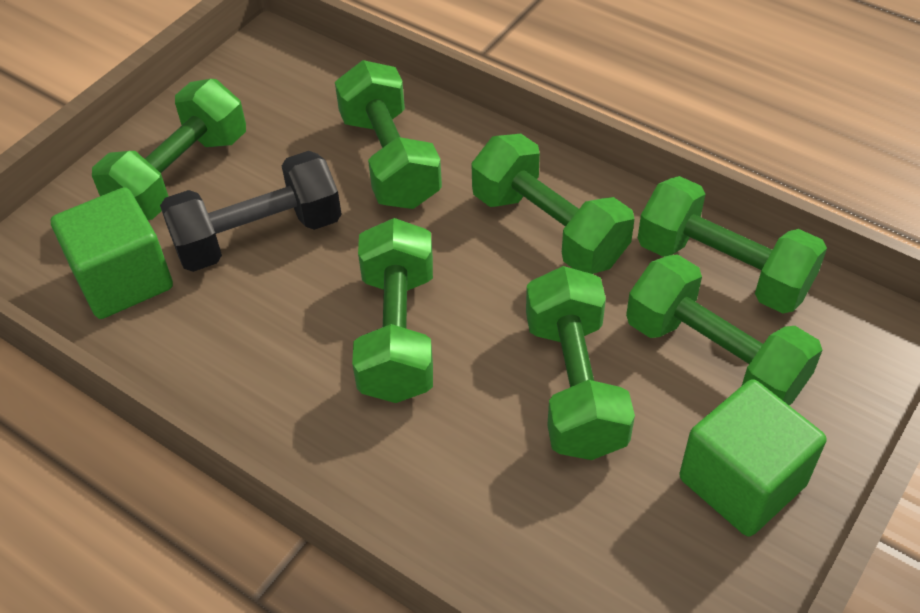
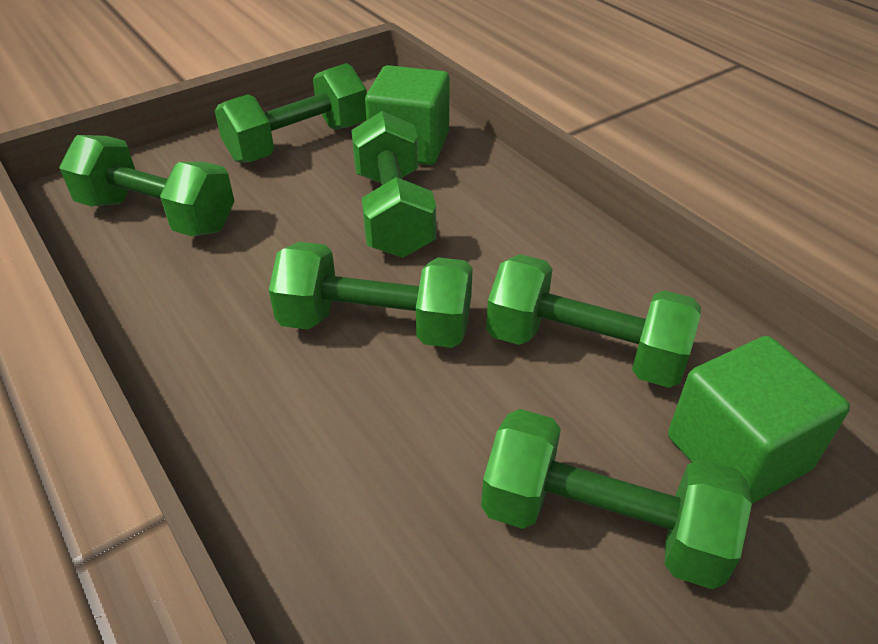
black dumbbell: 1 -> 0
green dumbbell: 7 -> 6

